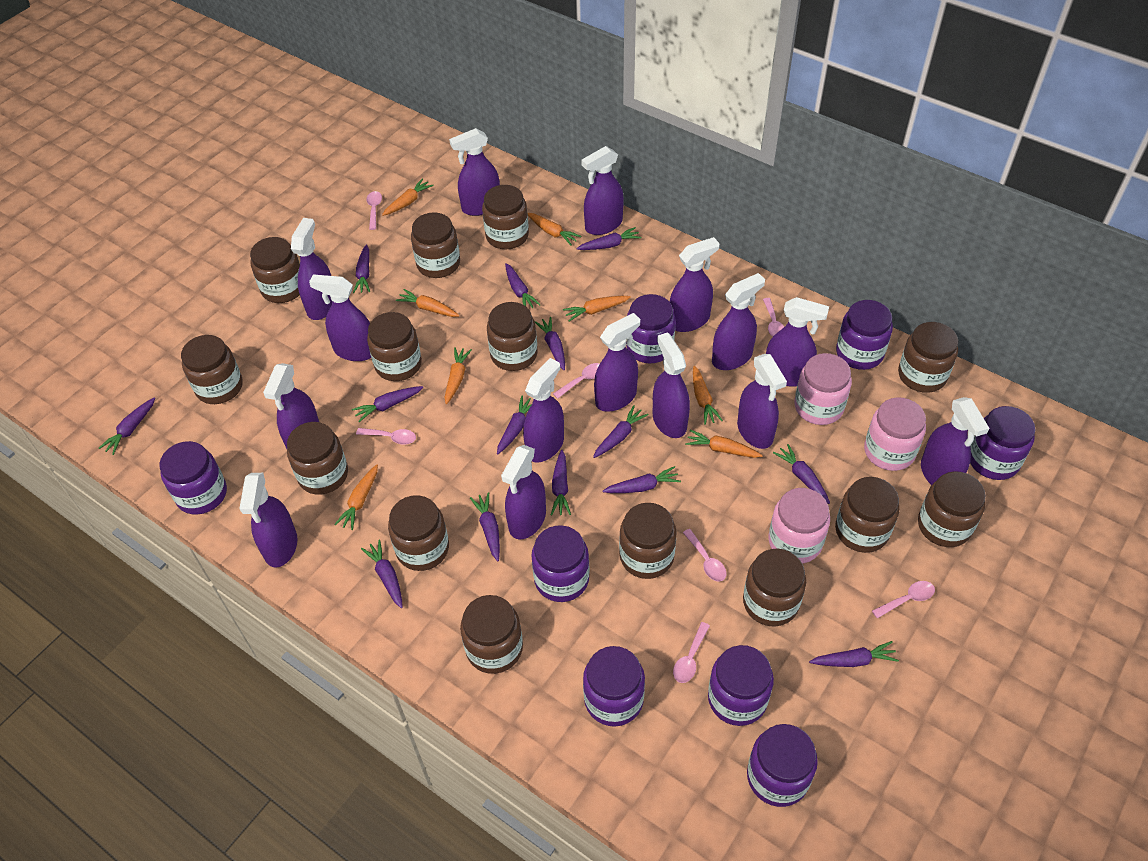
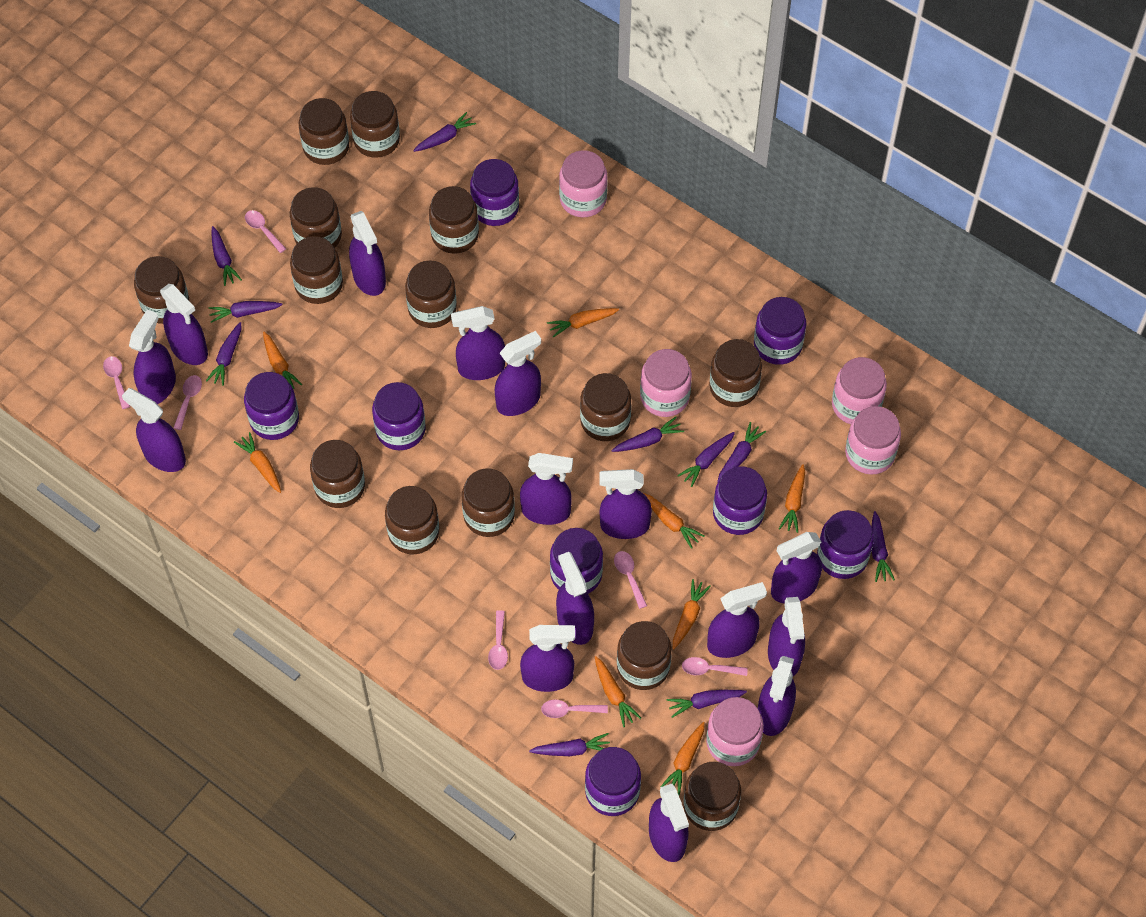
pink jar: 3 -> 5
purple carrot: 14 -> 10

